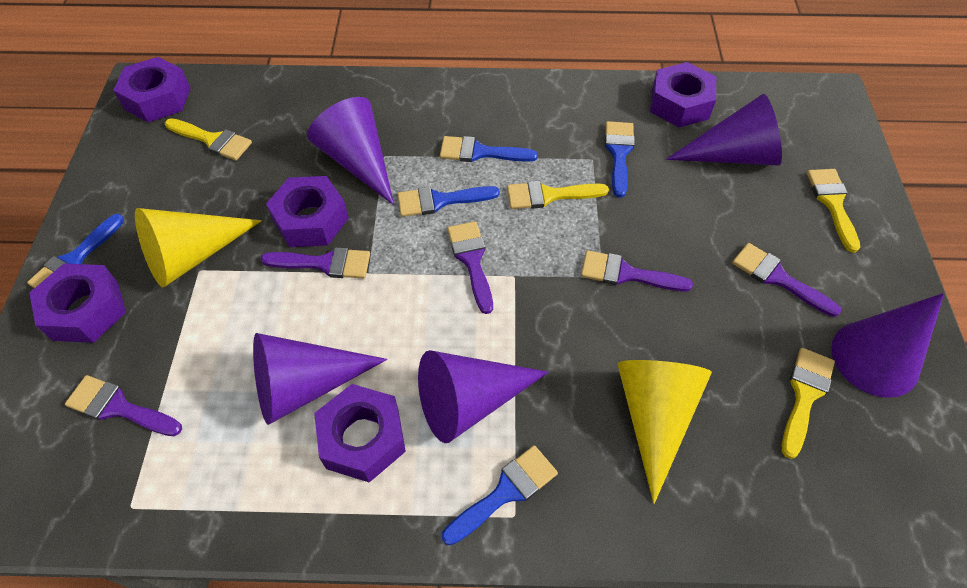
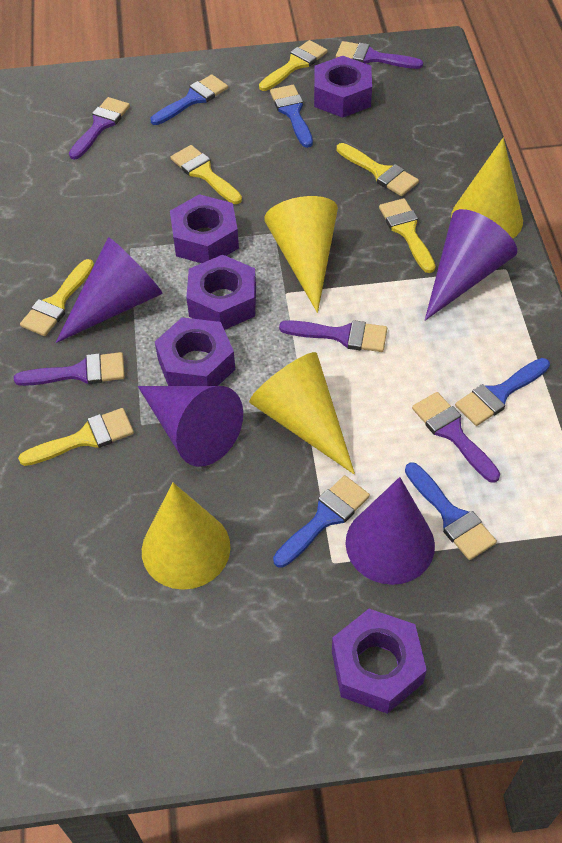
purple cone: 5 -> 4
yellow brush: 4 -> 6
yellow cone: 2 -> 4

